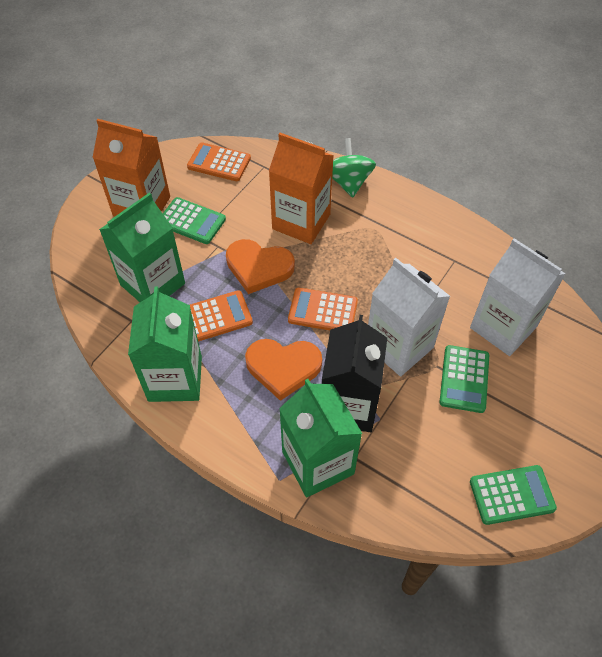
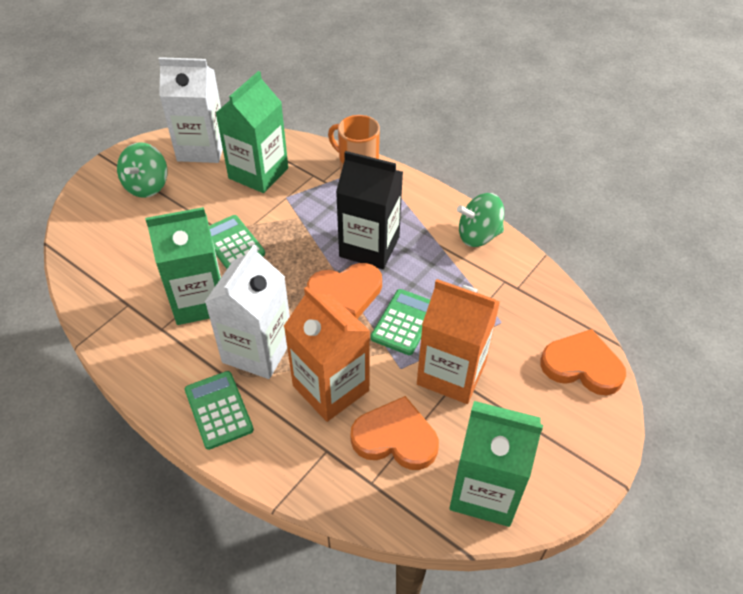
green spinning top: 1 -> 2
orange calculator: 3 -> 0
orange heart: 2 -> 3
orange mug: 0 -> 1

